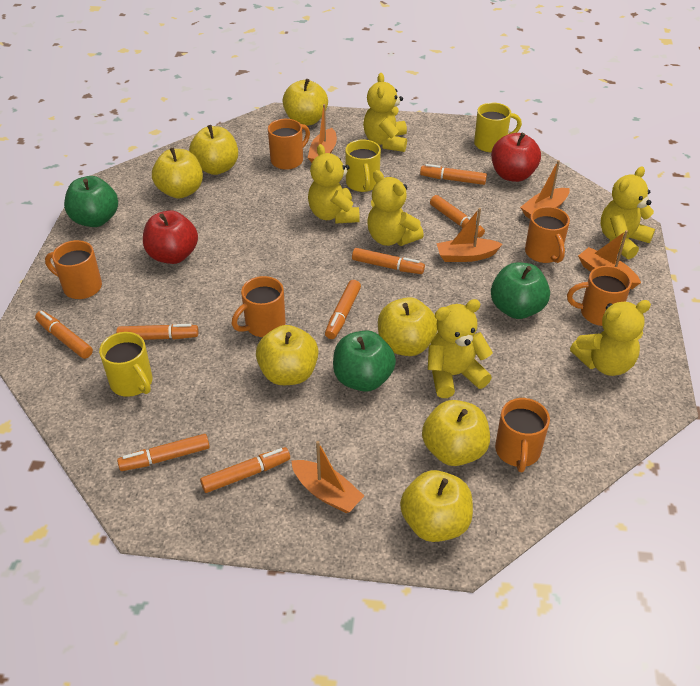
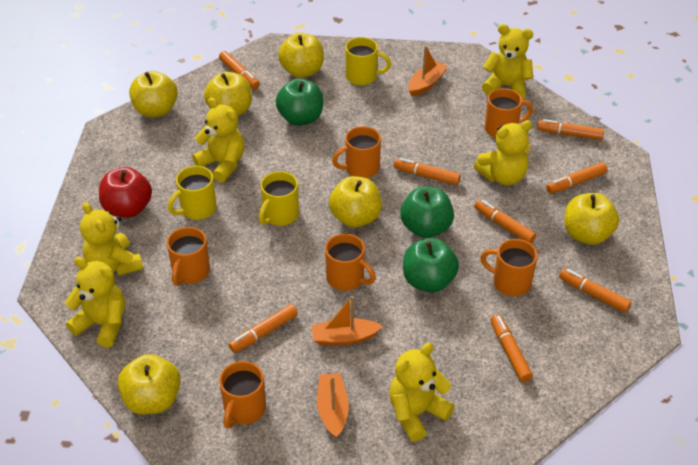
orange boat: 5 -> 3
red apple: 2 -> 1
yellow apple: 7 -> 6

